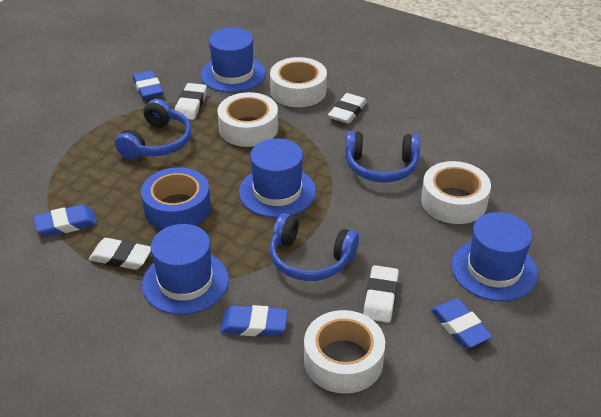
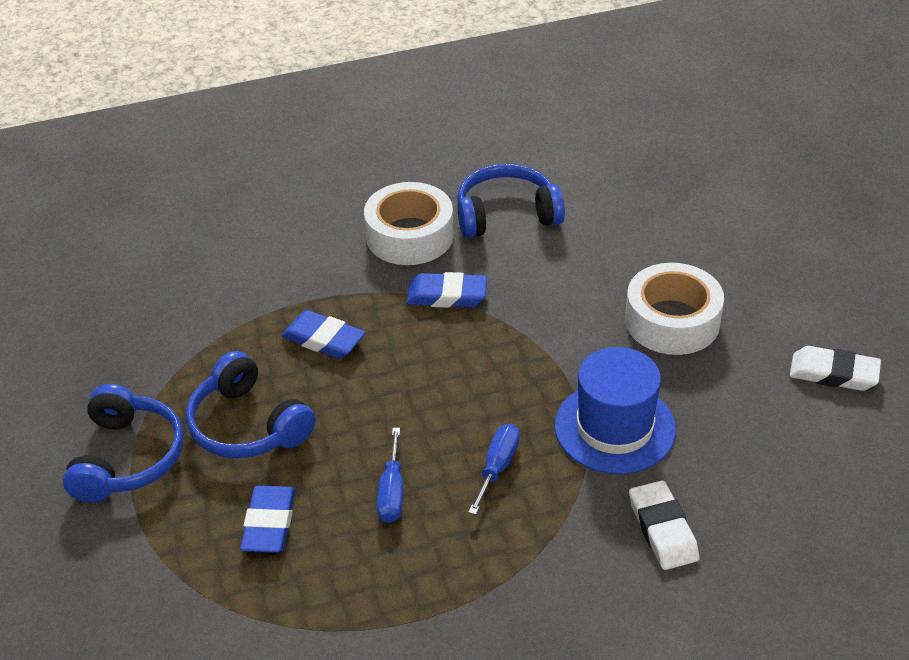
blue eraser: 4 -> 3
blue hat: 4 -> 1
blue screwdriver: 0 -> 2
blue tape: 1 -> 0
white eraser: 4 -> 2
white tape: 4 -> 2

